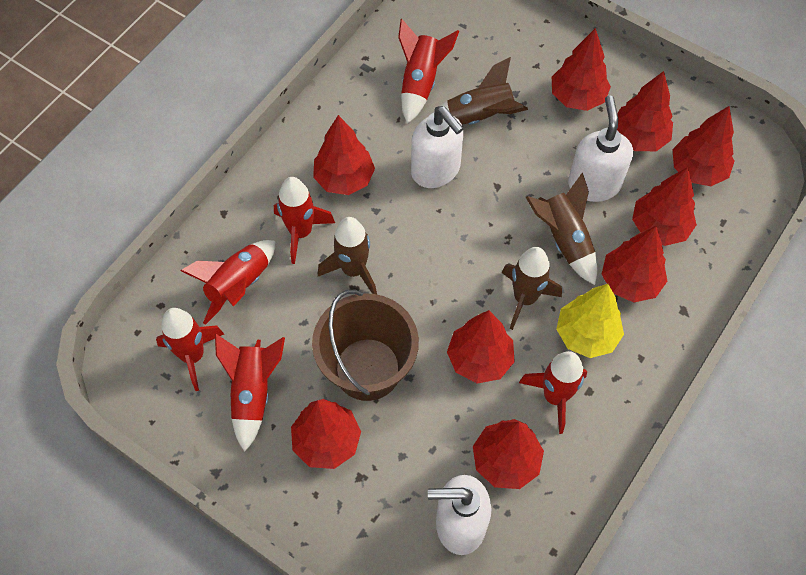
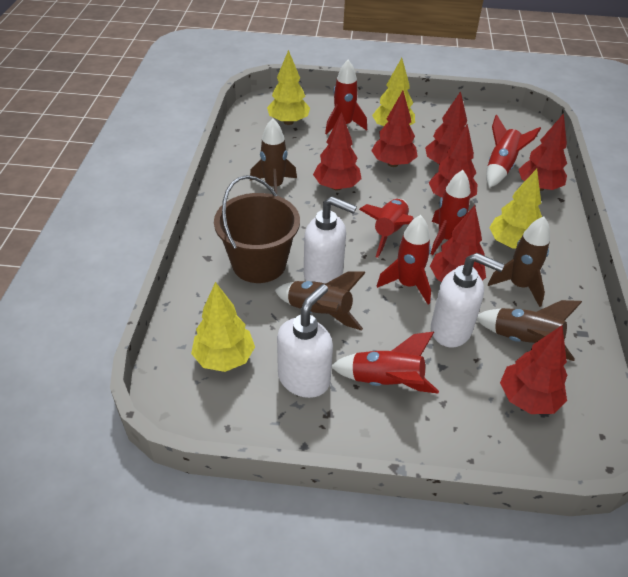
red tree: 9 -> 7
yellow tree: 1 -> 4

